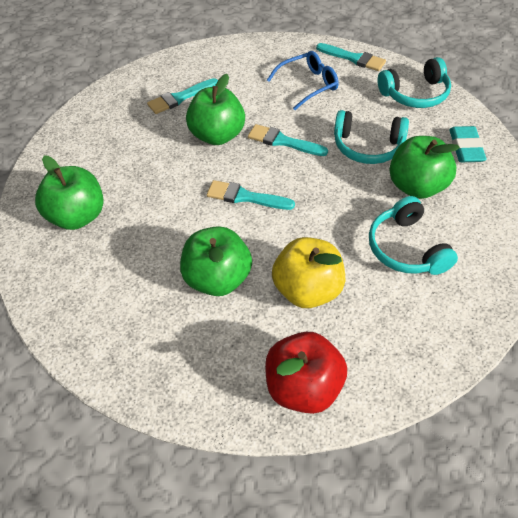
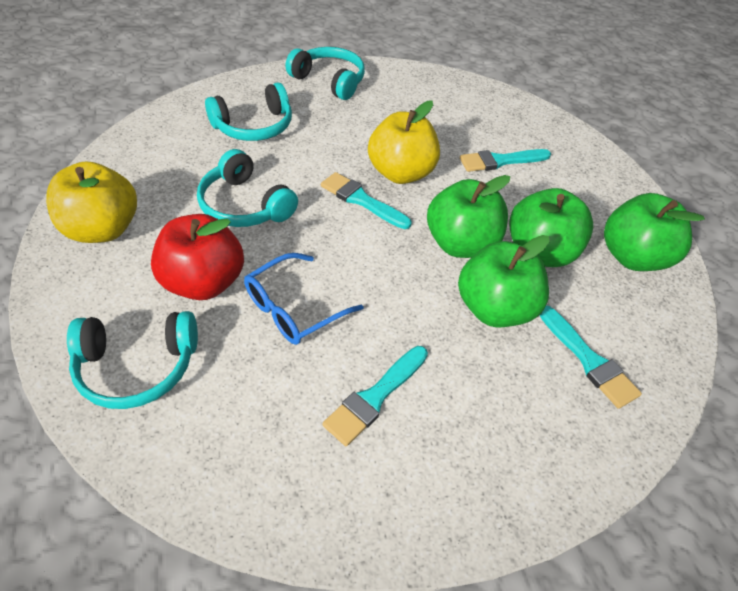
turquoise eraser: 1 -> 0
turquoise headphones: 3 -> 4
yellow apple: 1 -> 2

